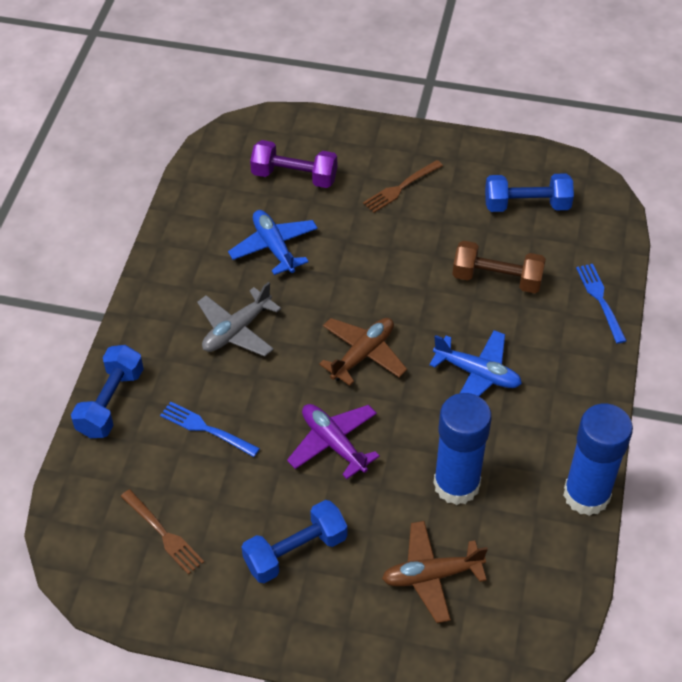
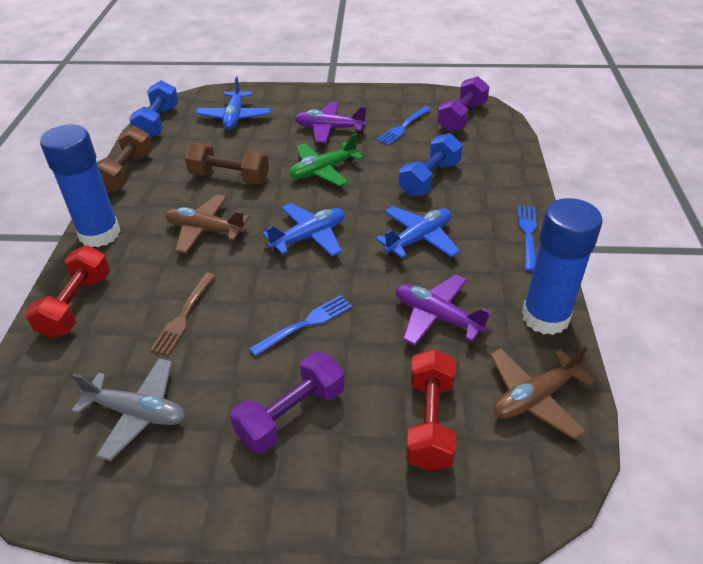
blue dumbbell: 3 -> 2
blue fork: 2 -> 3
blue plane: 2 -> 3
brown dumbbell: 1 -> 2
brown fork: 2 -> 1
green plane: 0 -> 1
purple dumbbell: 1 -> 2
purple plane: 1 -> 2
red dumbbell: 0 -> 2

